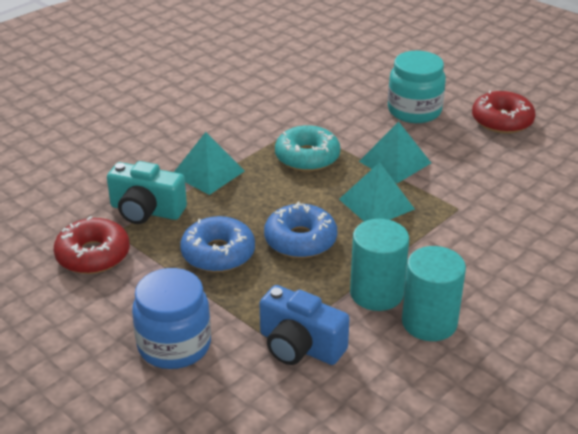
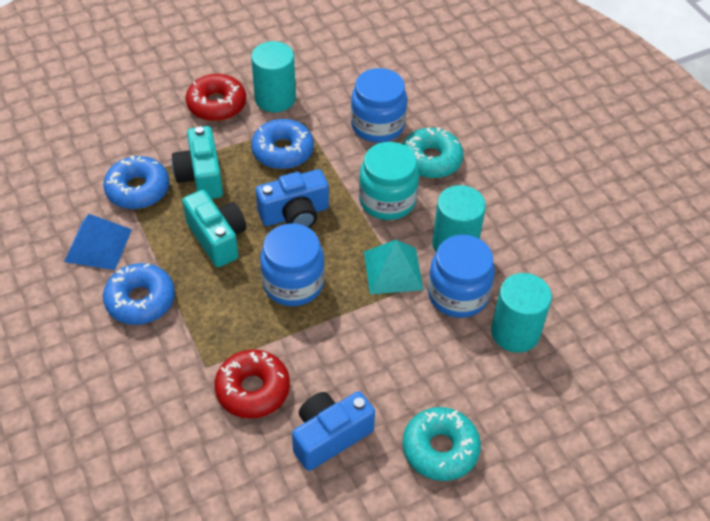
blue camera: 1 -> 2
blue donut: 2 -> 3
blue jar: 1 -> 3
blue pyramid: 0 -> 1
turquoise camera: 1 -> 2
turquoise cylinder: 2 -> 3
turquoise donut: 1 -> 2
turquoise pyramid: 3 -> 1

